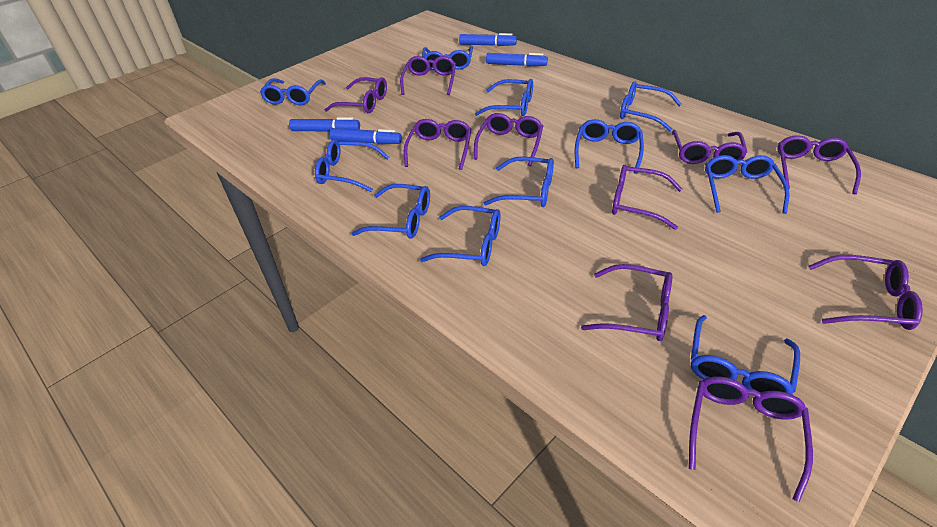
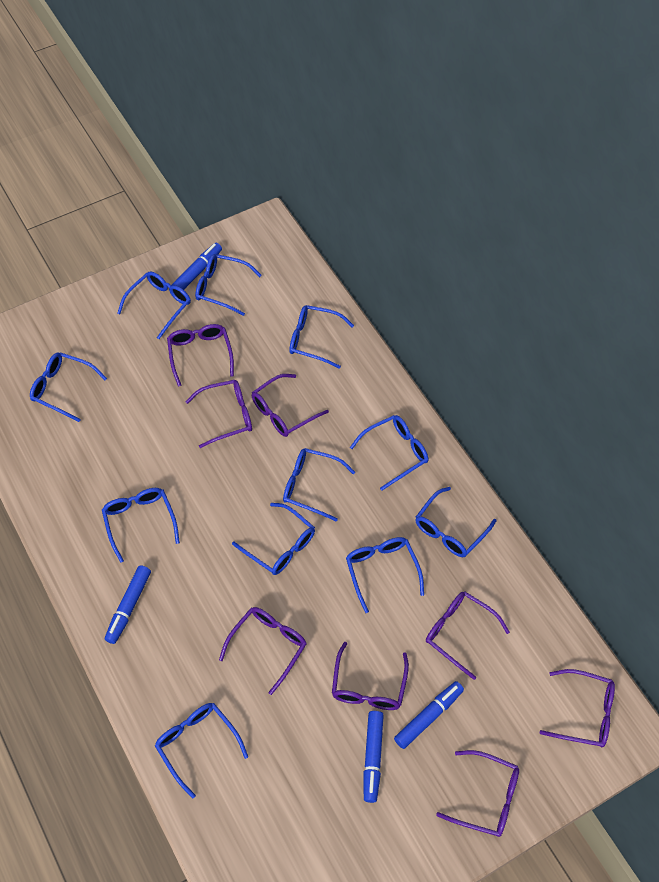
purple glasses: 10 -> 8

